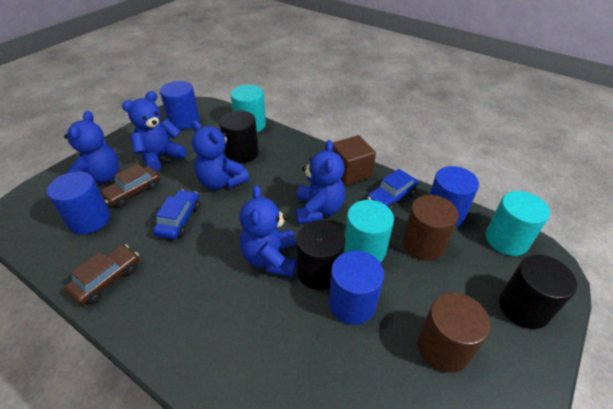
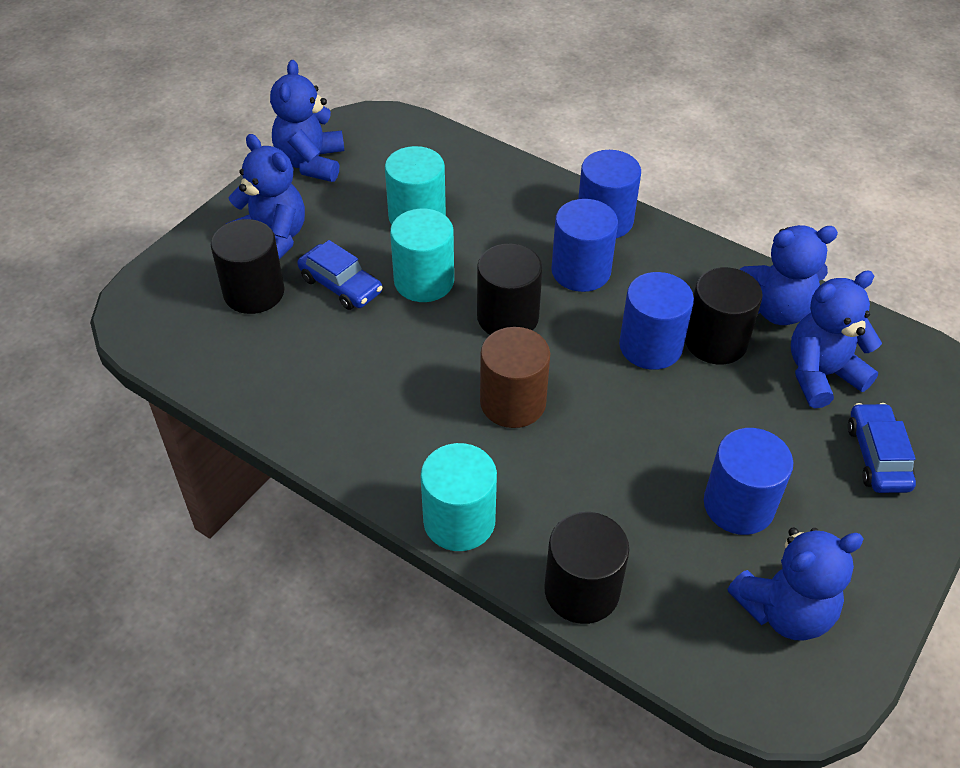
black cylinder: 3 -> 4
brown car: 2 -> 0
brown cube: 1 -> 0
brown cylinder: 2 -> 1

